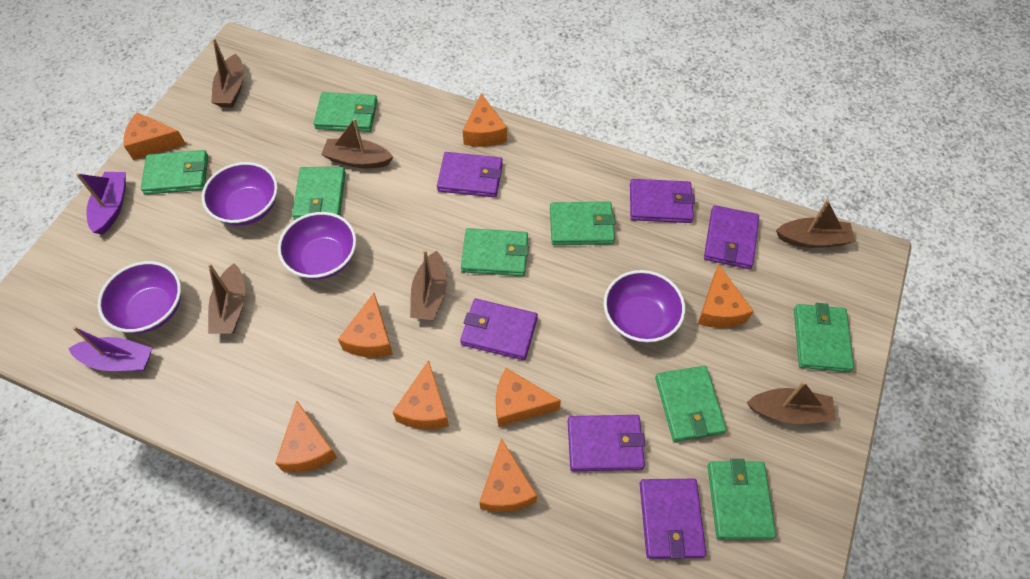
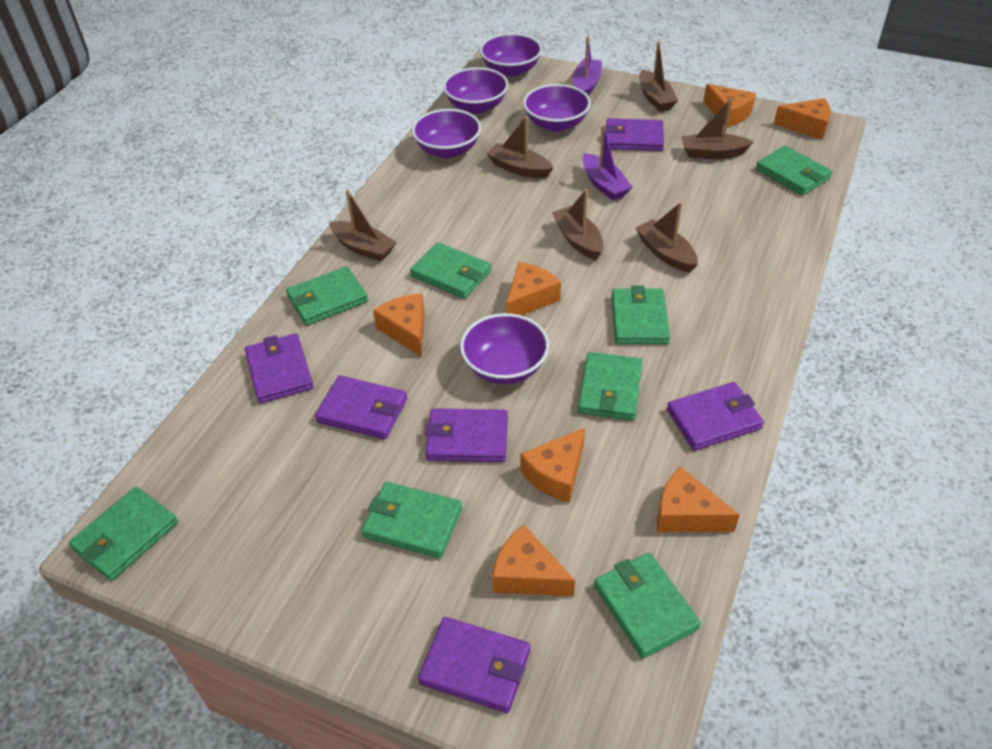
orange cheese: 8 -> 7
purple bowl: 4 -> 5

